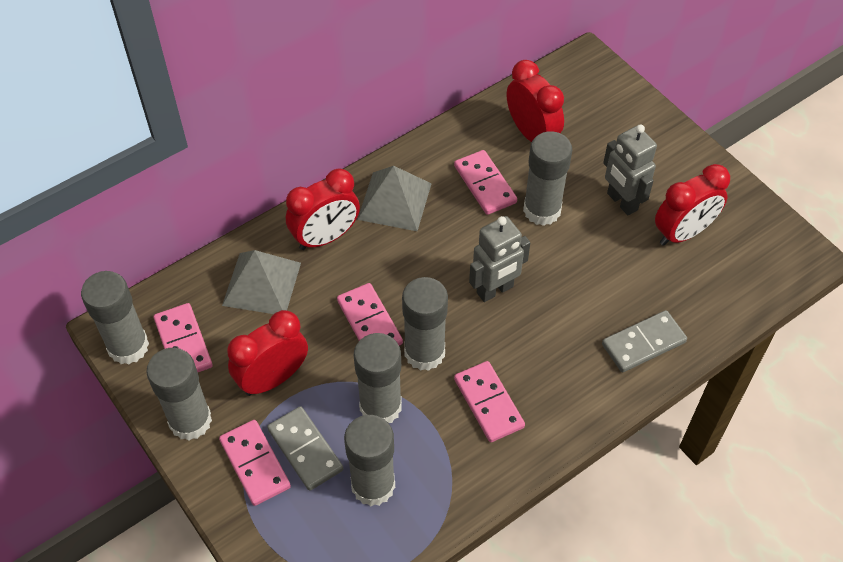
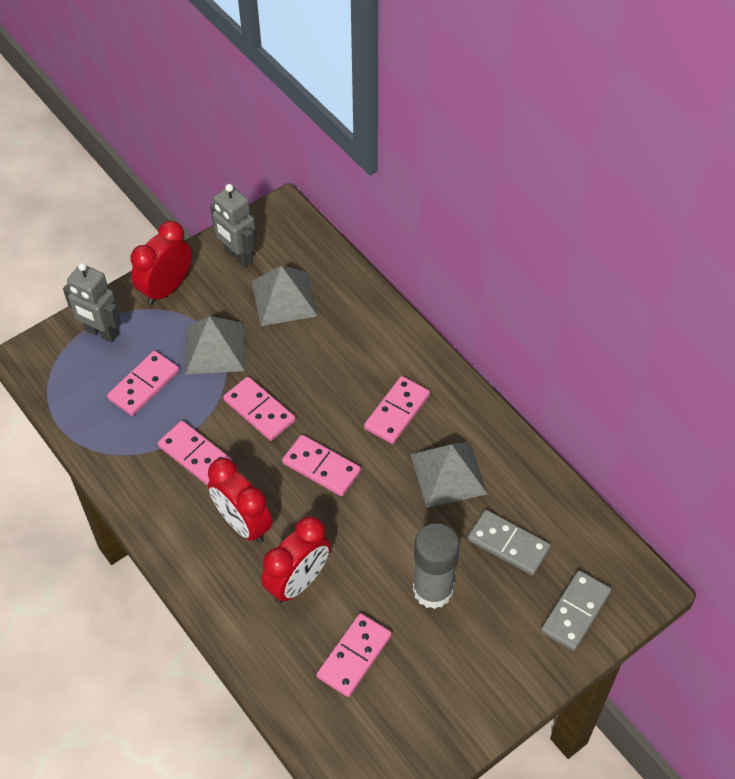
grey glue stick: 6 -> 1
grey pyramid: 2 -> 3
pink domino: 5 -> 6
red clock: 4 -> 3

